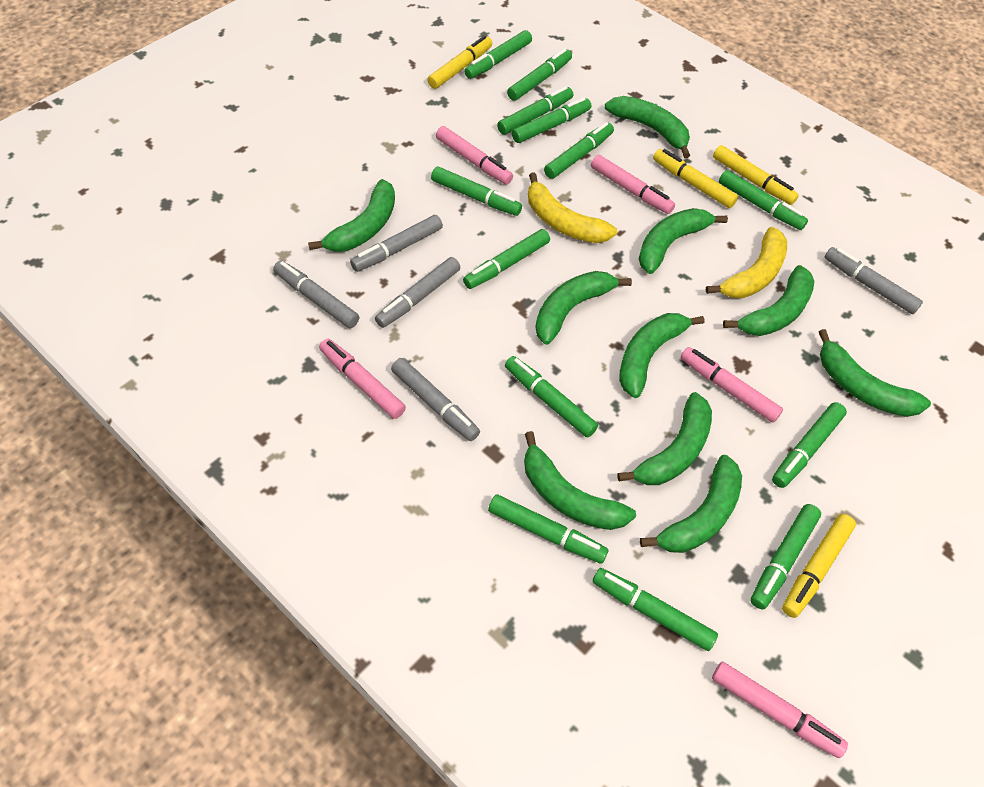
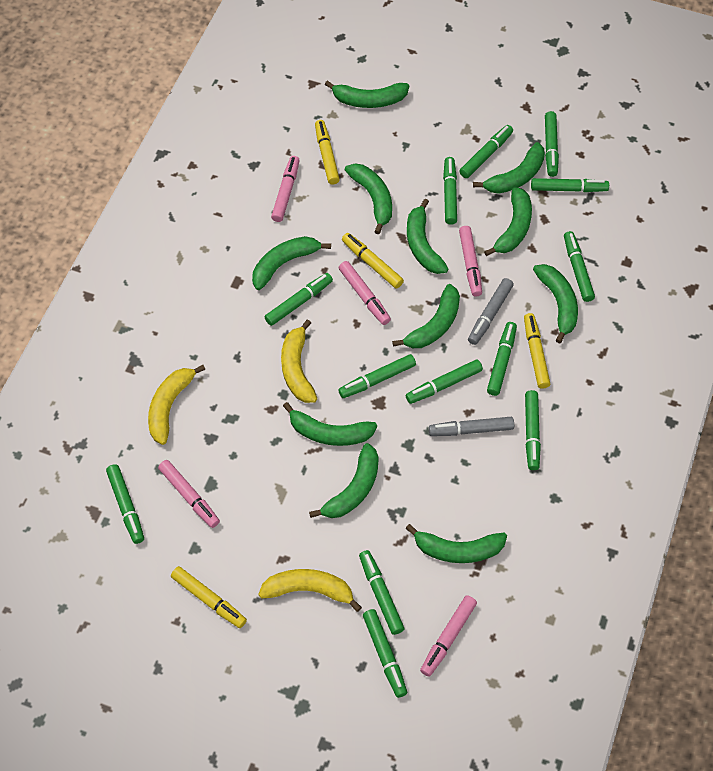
green banana: 10 -> 11
grey marker: 5 -> 2
yellow banana: 2 -> 3

